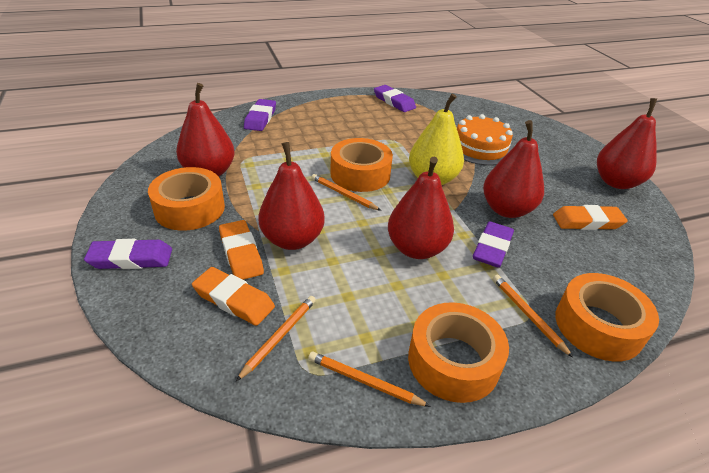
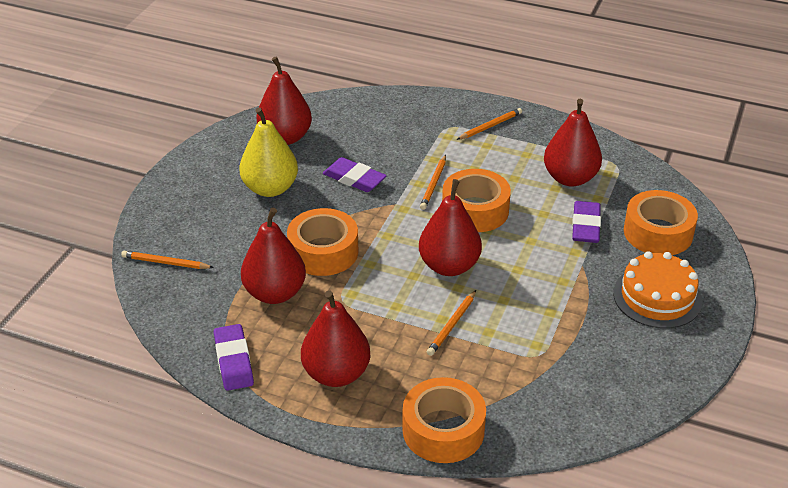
orange eraser: 3 -> 0
purple eraser: 4 -> 3

